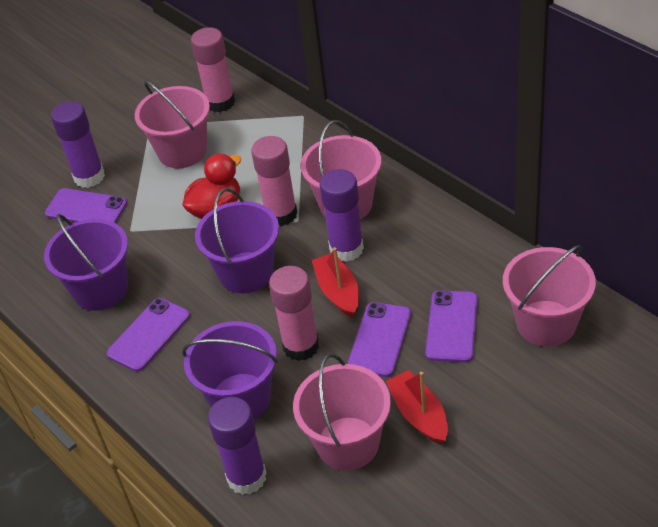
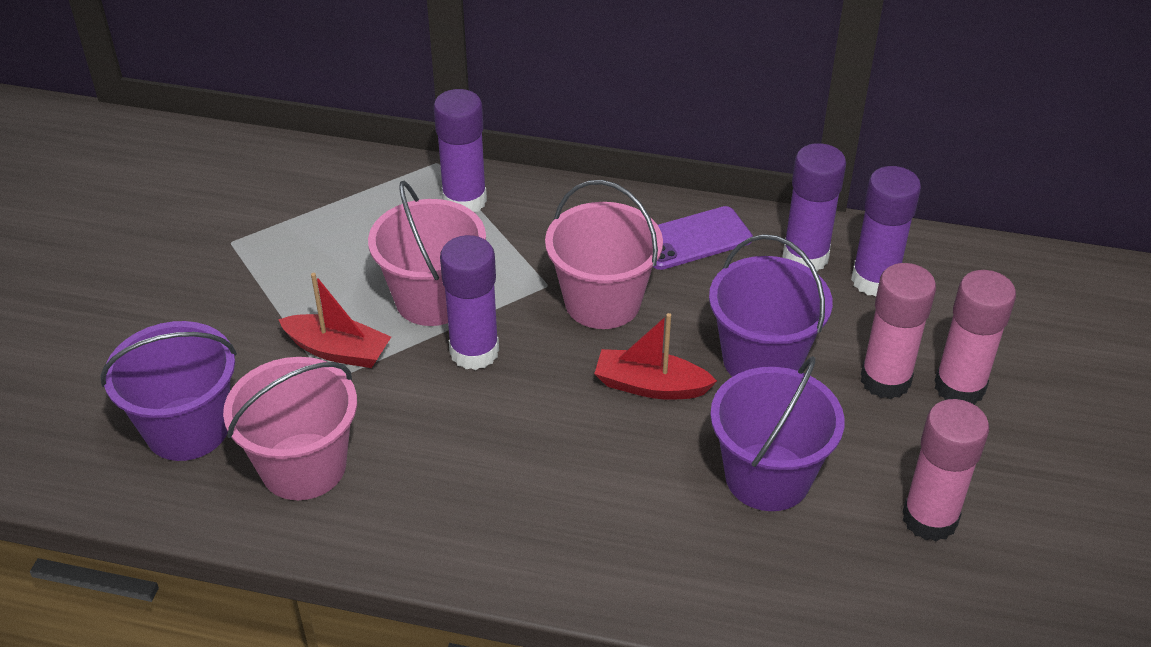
pink bucket: 4 -> 3
purple glue stick: 3 -> 4
purple phone: 4 -> 1
red duck: 1 -> 0

